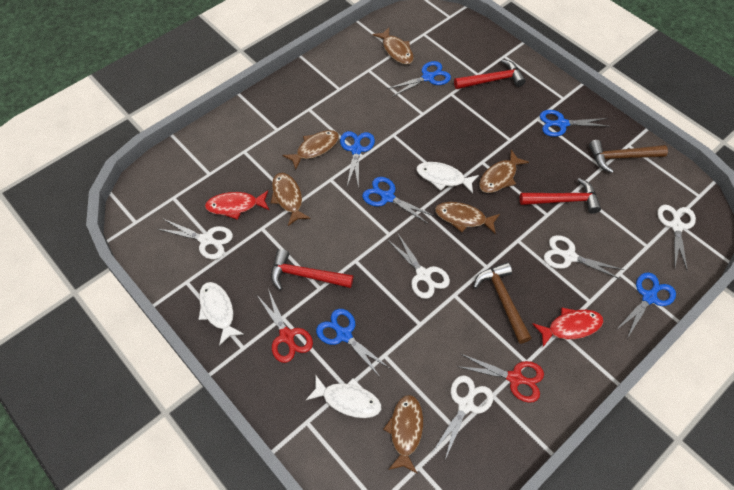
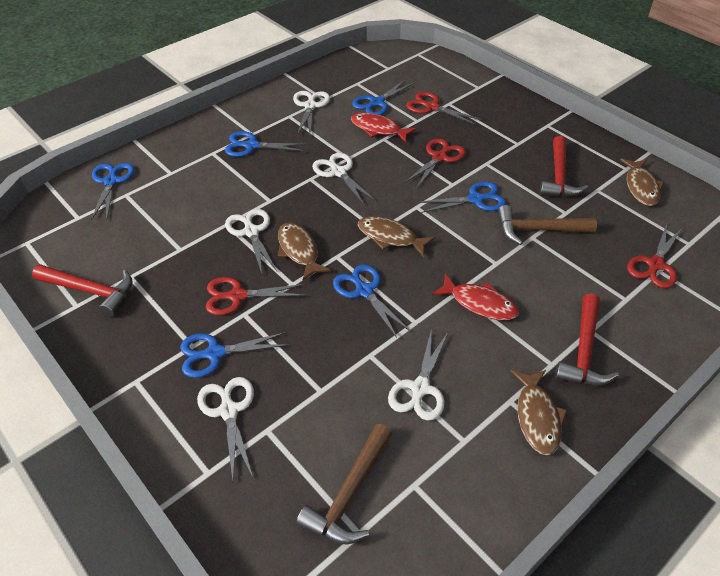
brown fish: 6 -> 4
red scissors: 2 -> 4
white fish: 3 -> 0

